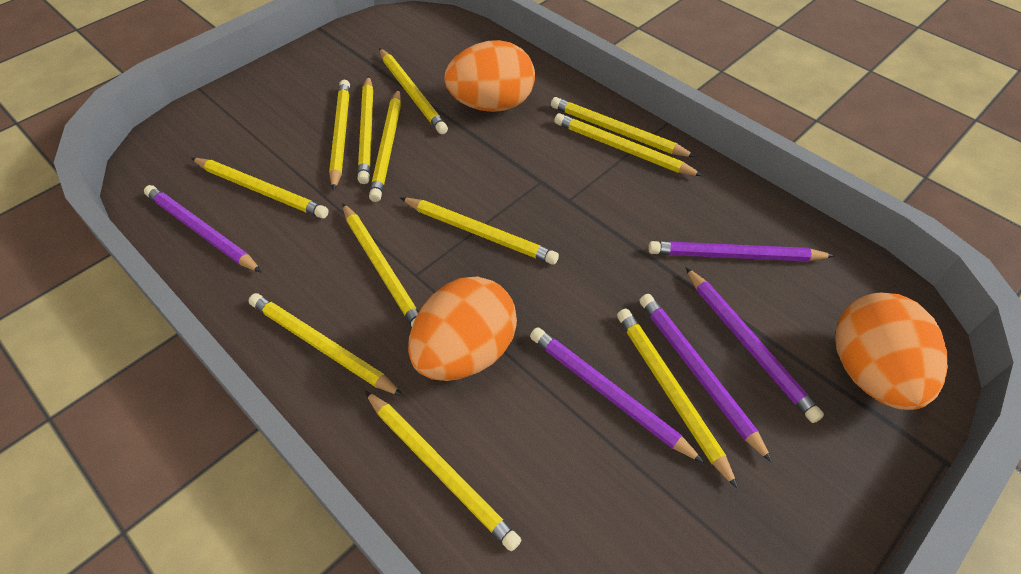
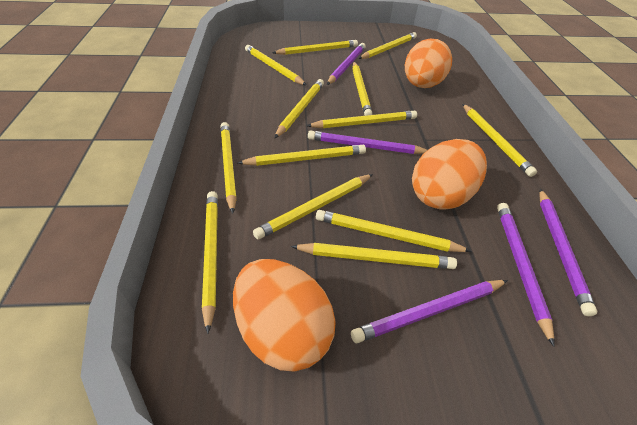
yellow pencil: 12 -> 13

